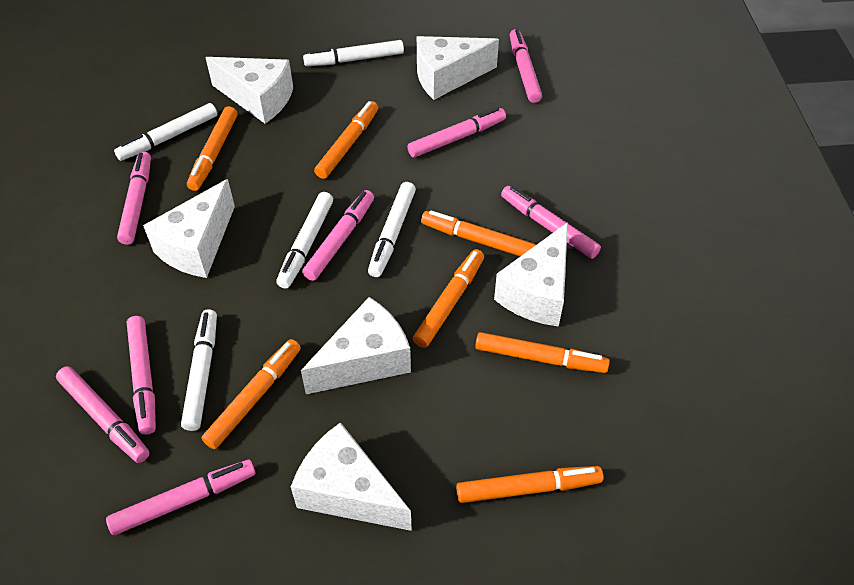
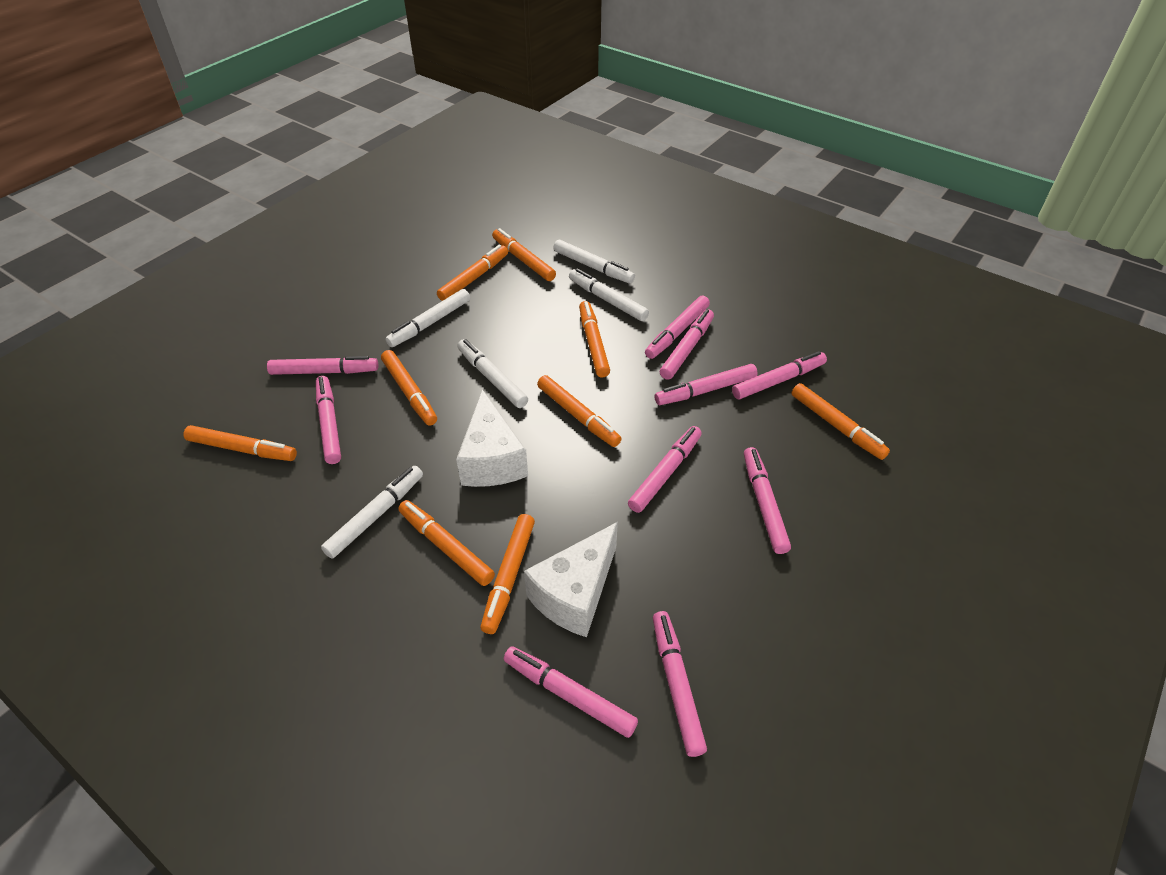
orange marker: 7 -> 9
pink marker: 8 -> 10
white cheese: 6 -> 2

